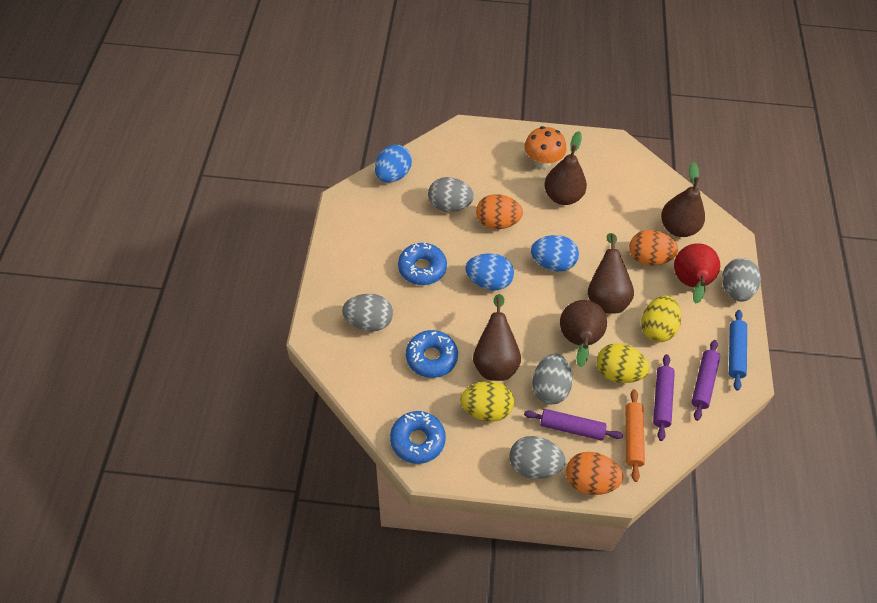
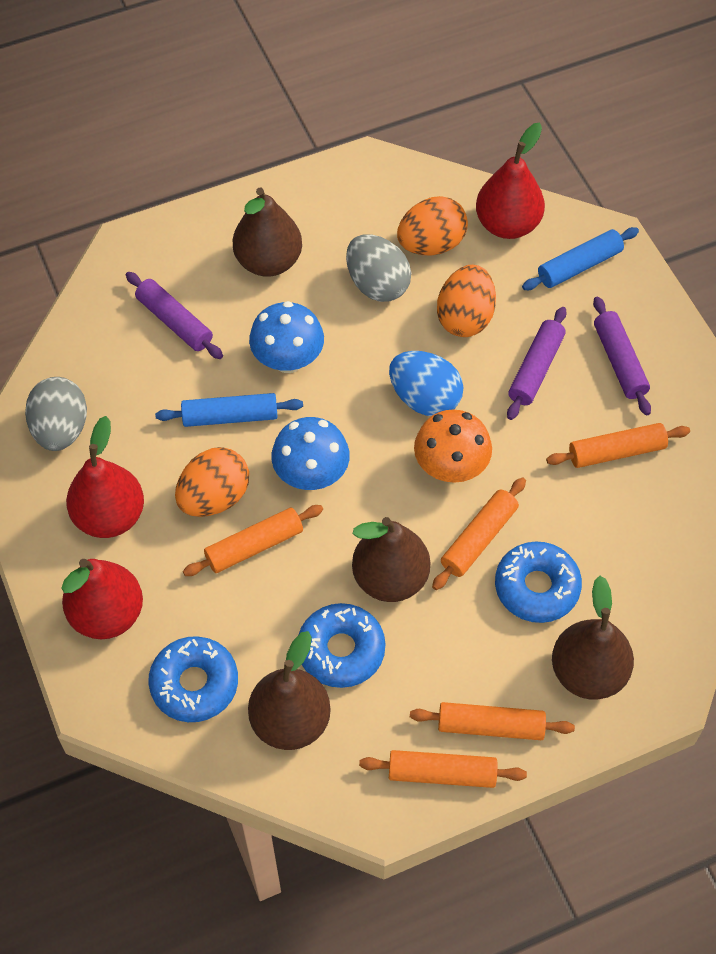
blue egg: 3 -> 1
blue mushroom: 0 -> 2
blue rolling pin: 1 -> 2
brown pear: 5 -> 4
grey egg: 5 -> 2
orange rolling pin: 1 -> 5
red pear: 1 -> 3
yellow egg: 3 -> 0

